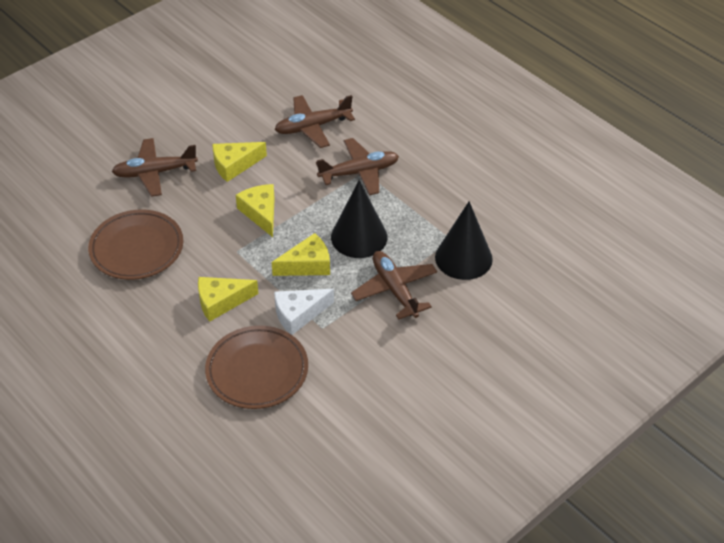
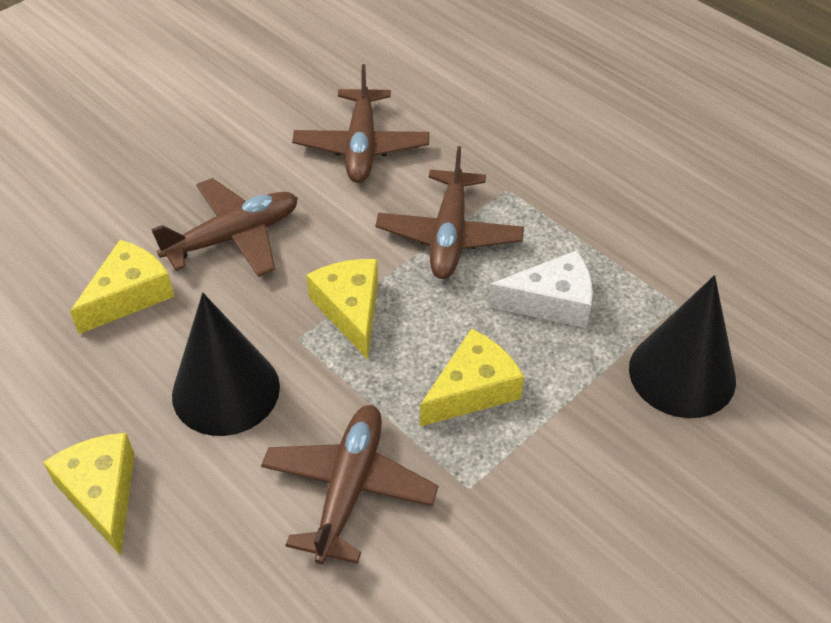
brown plate: 2 -> 0

